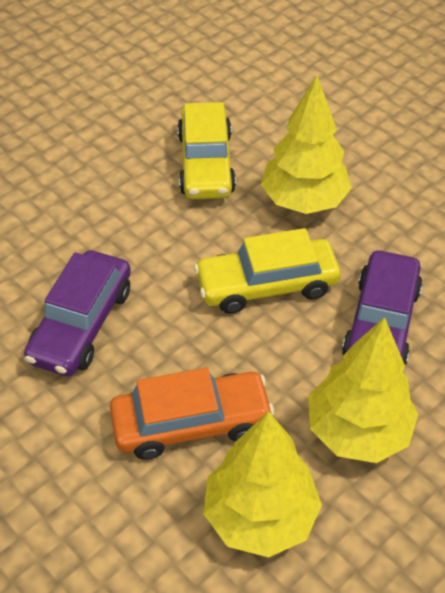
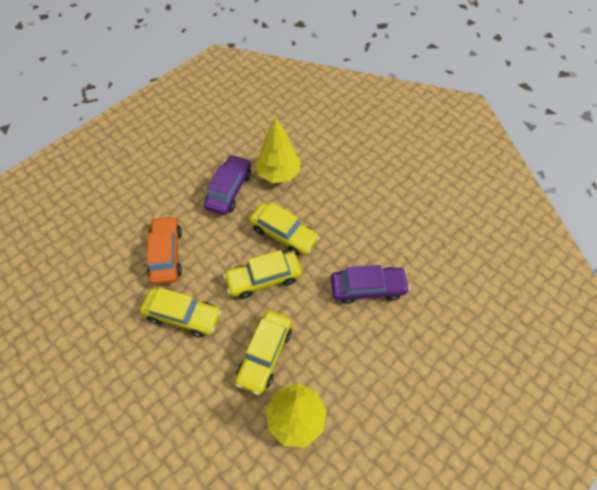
yellow car: 2 -> 4
yellow tree: 3 -> 2

